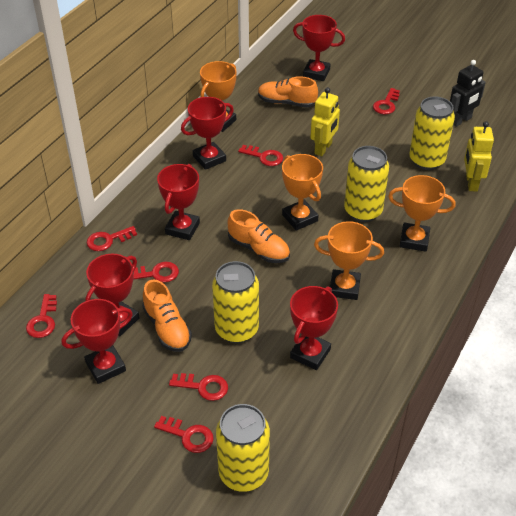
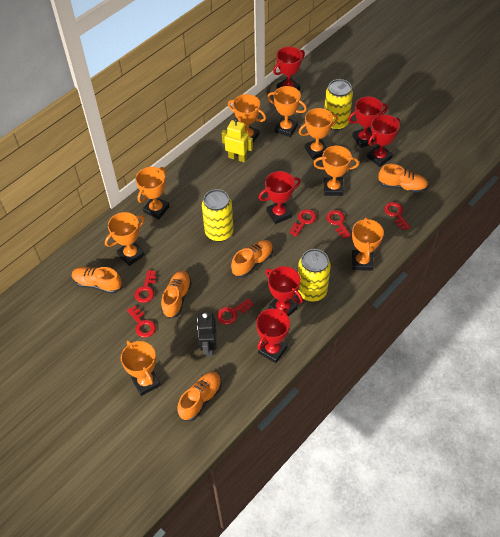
orange shoe: 3 -> 5
orange trophy: 4 -> 8
red key: 7 -> 6
yellow can: 4 -> 3
yellow robot: 2 -> 1

